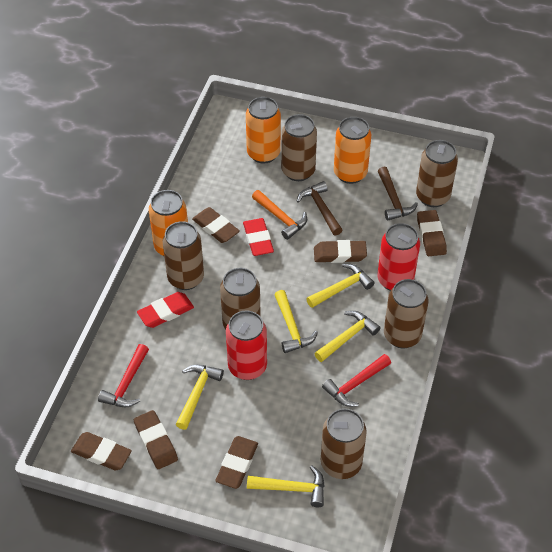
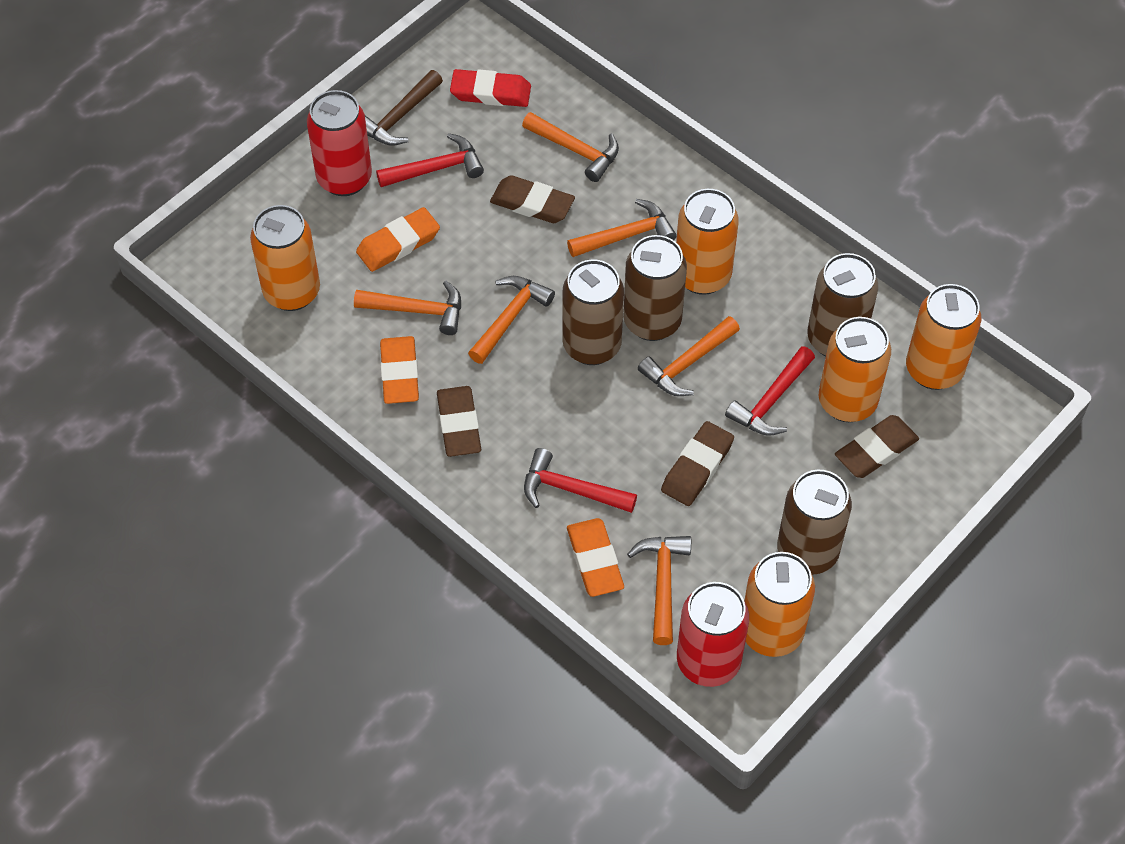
brown can: 6 -> 4
brown eraser: 6 -> 4
brown hammer: 2 -> 1
orange can: 3 -> 5
orange eraser: 0 -> 3
orange hammer: 1 -> 6
red eraser: 2 -> 1
red hammer: 2 -> 3
yellow hammer: 5 -> 0

